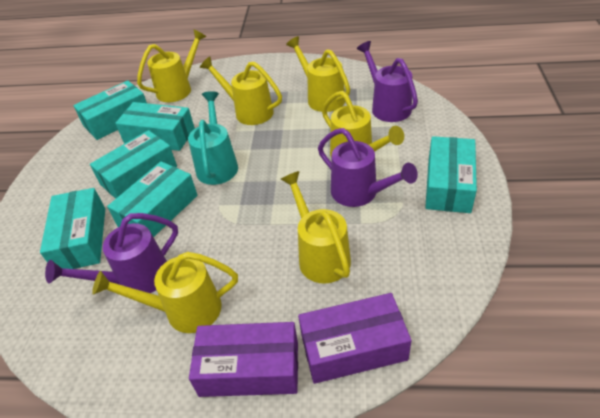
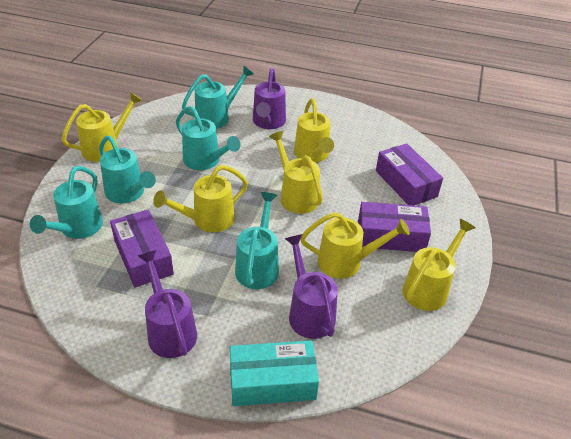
purple box: 2 -> 3
turquoise box: 6 -> 1
turquoise watering can: 1 -> 5

